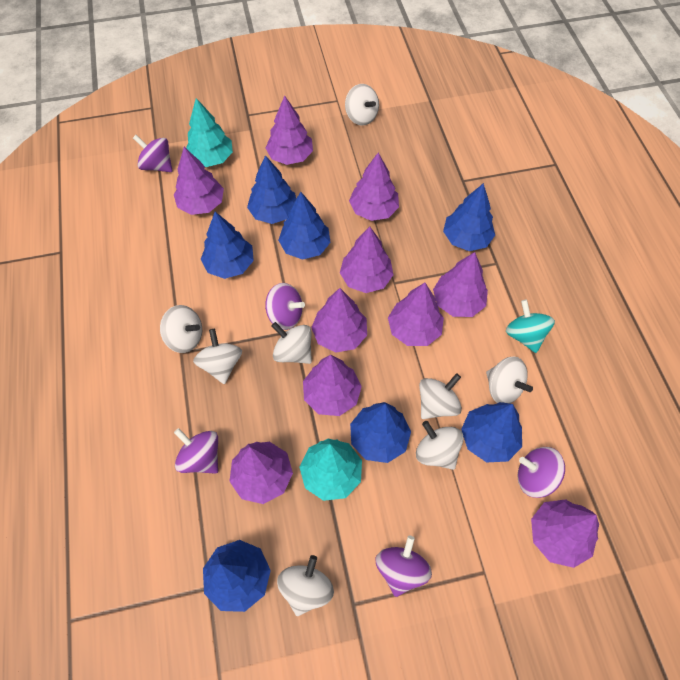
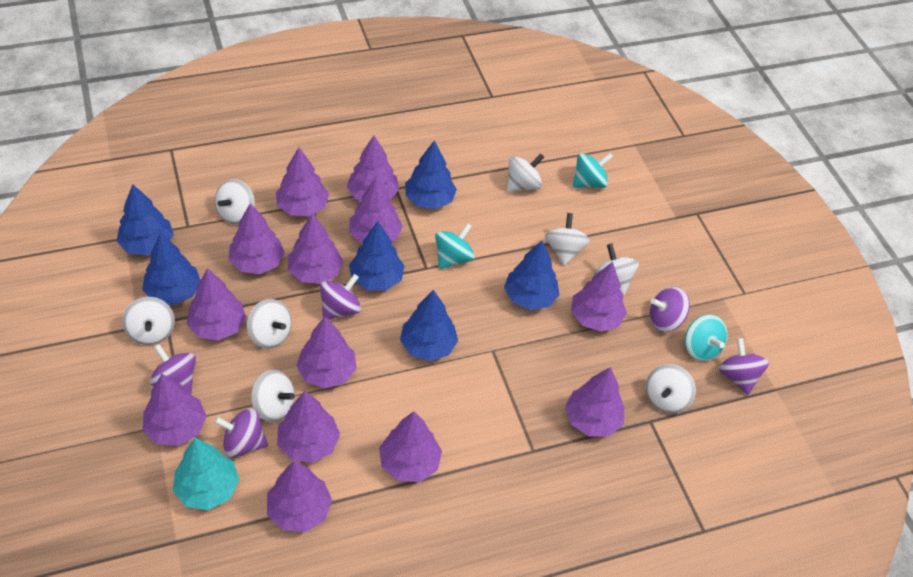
blue tree: 7 -> 6
purple tree: 10 -> 13
turquoise spinning top: 1 -> 3
turquoise tree: 2 -> 1

